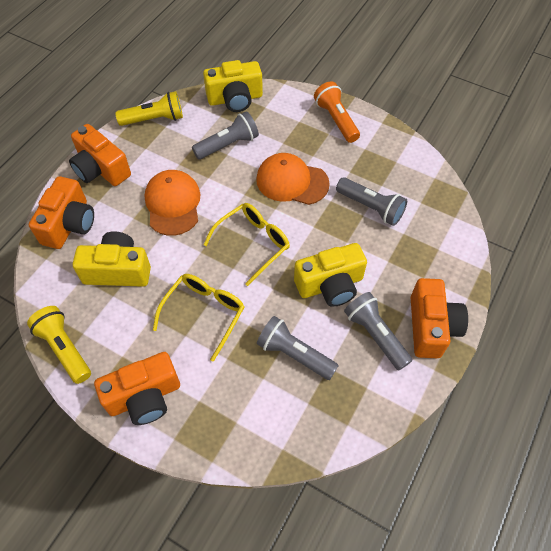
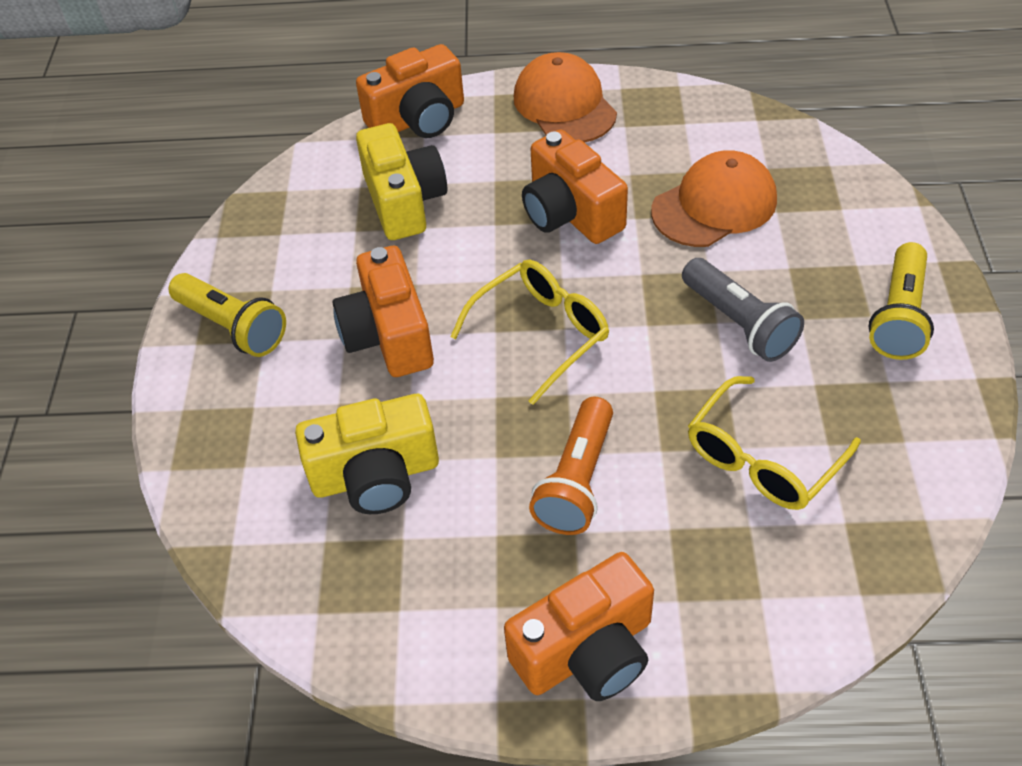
grey flashlight: 4 -> 1
yellow camera: 3 -> 2

